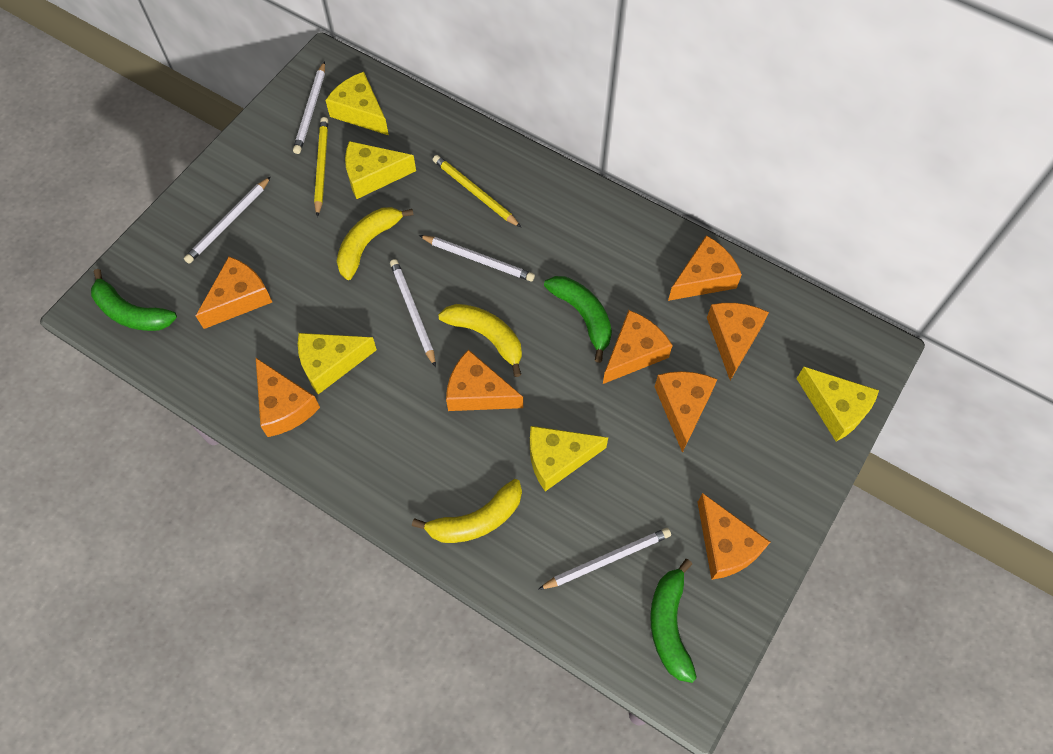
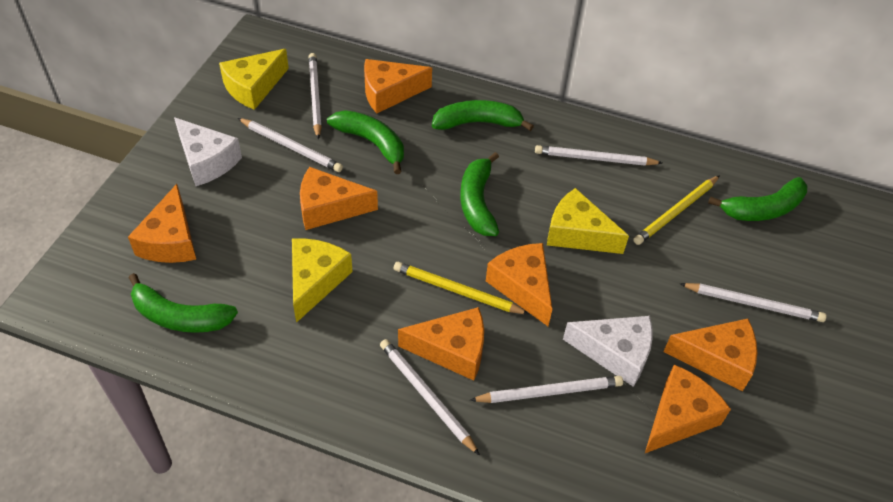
green banana: 3 -> 5
orange cheese: 8 -> 7
white cheese: 0 -> 2
white pencil: 5 -> 6
yellow banana: 3 -> 0
yellow cheese: 5 -> 3

